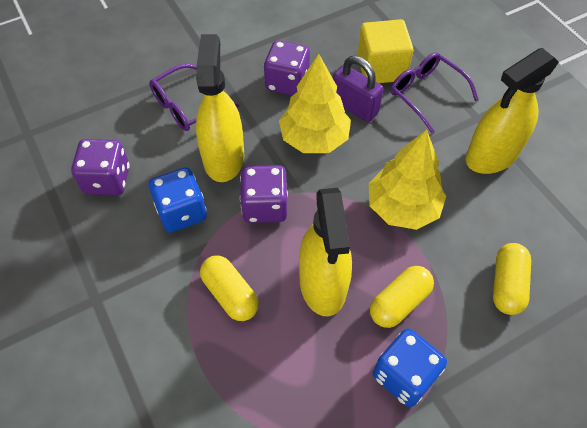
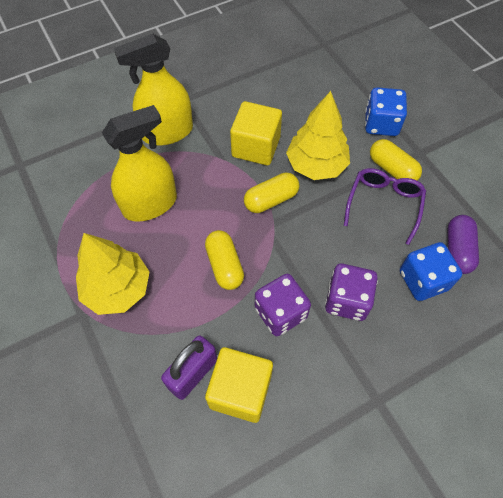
purple capsule: 0 -> 1
purple dice: 3 -> 2
purple glasses: 2 -> 1
yellow cube: 1 -> 2
yellow spray bottle: 3 -> 2

